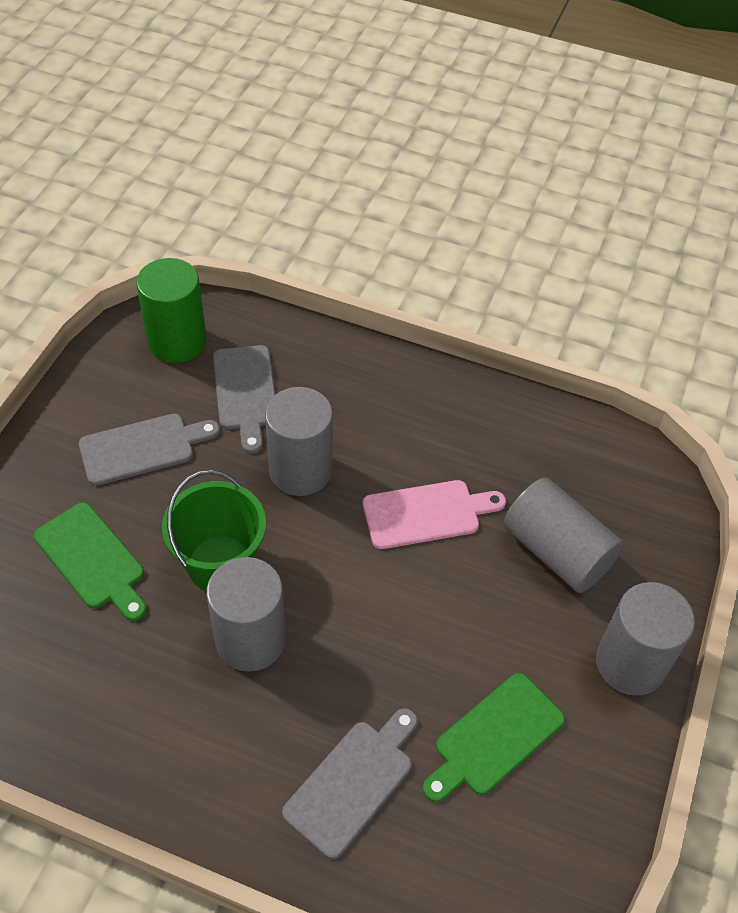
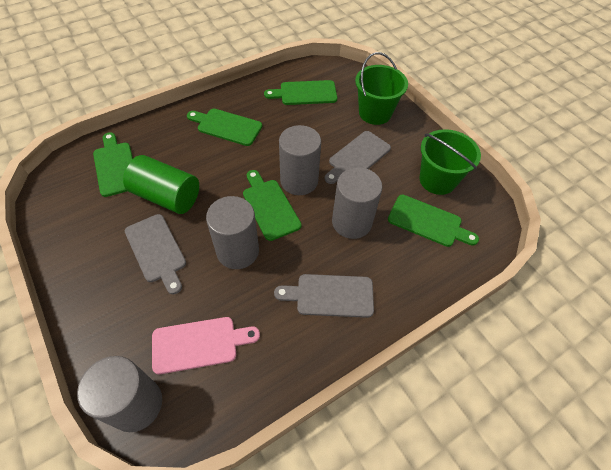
green bucket: 1 -> 2
green cutting board: 2 -> 5

